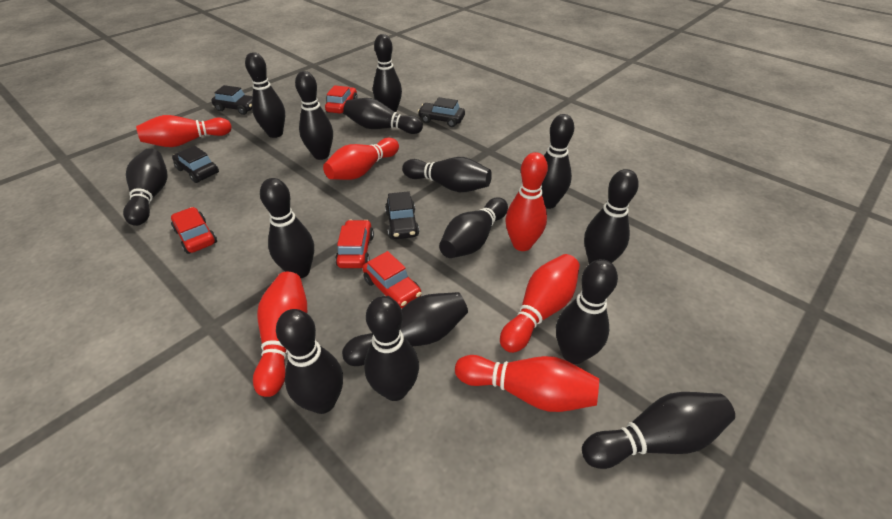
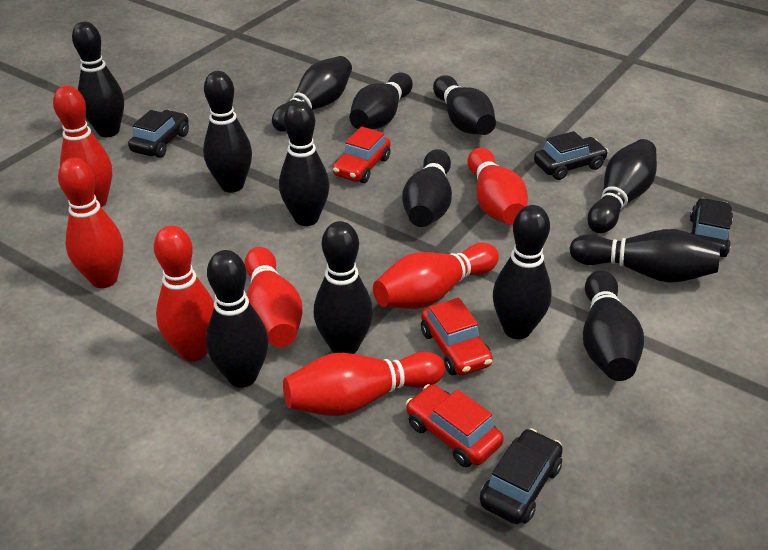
black bowling pin: 15 -> 13
red bowling pin: 6 -> 7
red car: 4 -> 3

